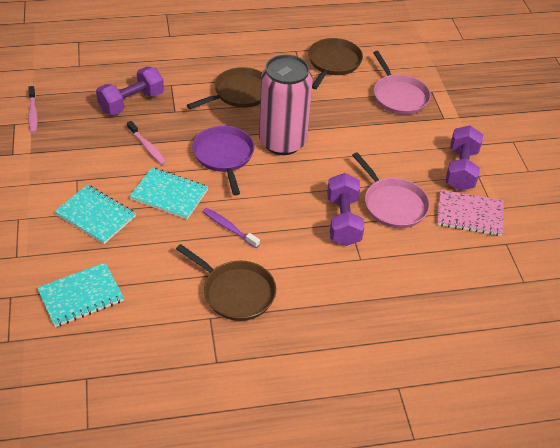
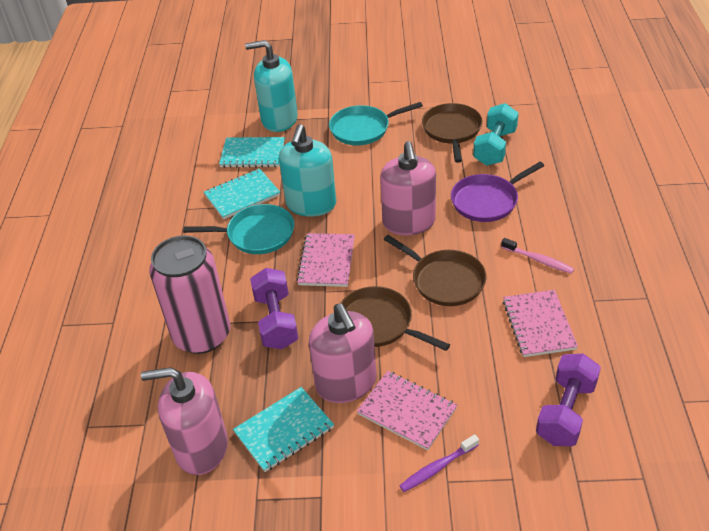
pink notebook: 1 -> 3
pink pan: 2 -> 0
pink soap dispenser: 0 -> 3
pink toothbrush: 2 -> 1
purple dumbbell: 3 -> 2
turquoise dumbbell: 0 -> 1
turquoise pan: 0 -> 2
turquoise soap dispenser: 0 -> 2

